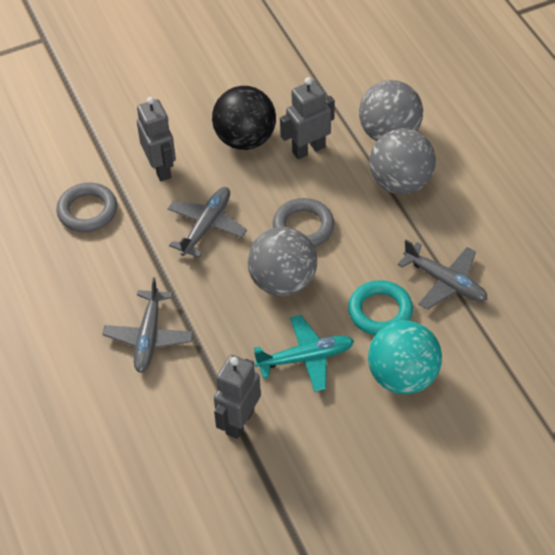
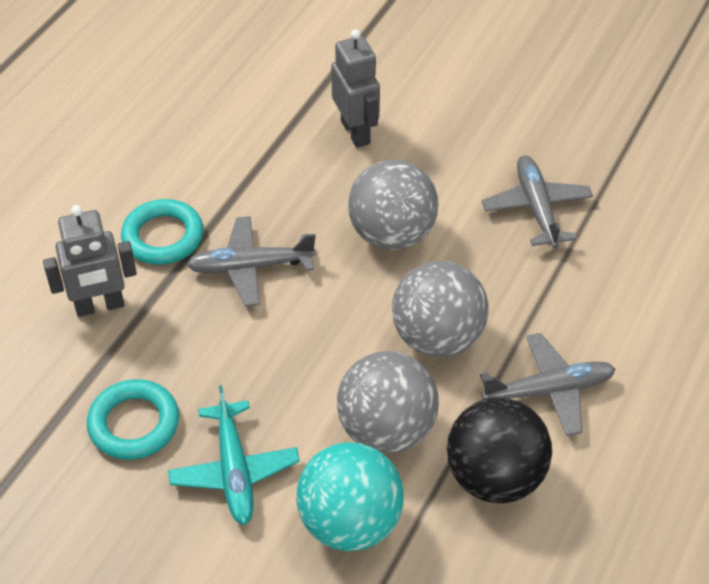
grey ring: 2 -> 0
grey robot: 3 -> 2
turquoise ring: 1 -> 2

